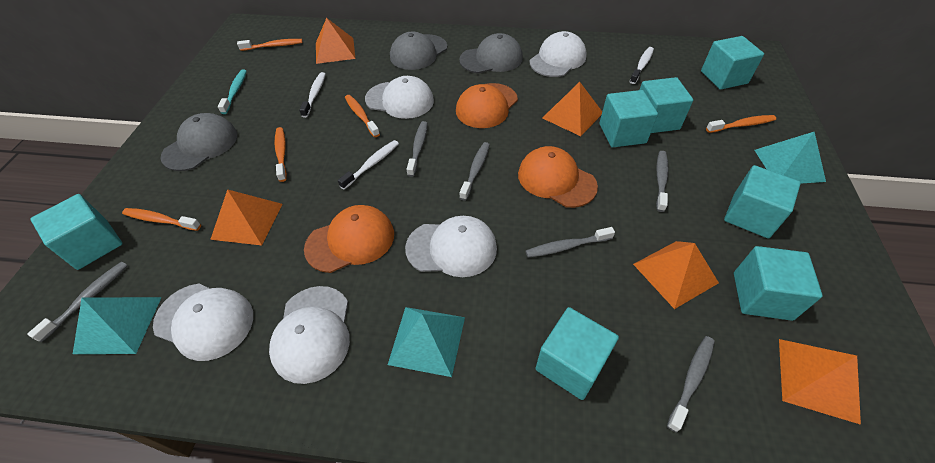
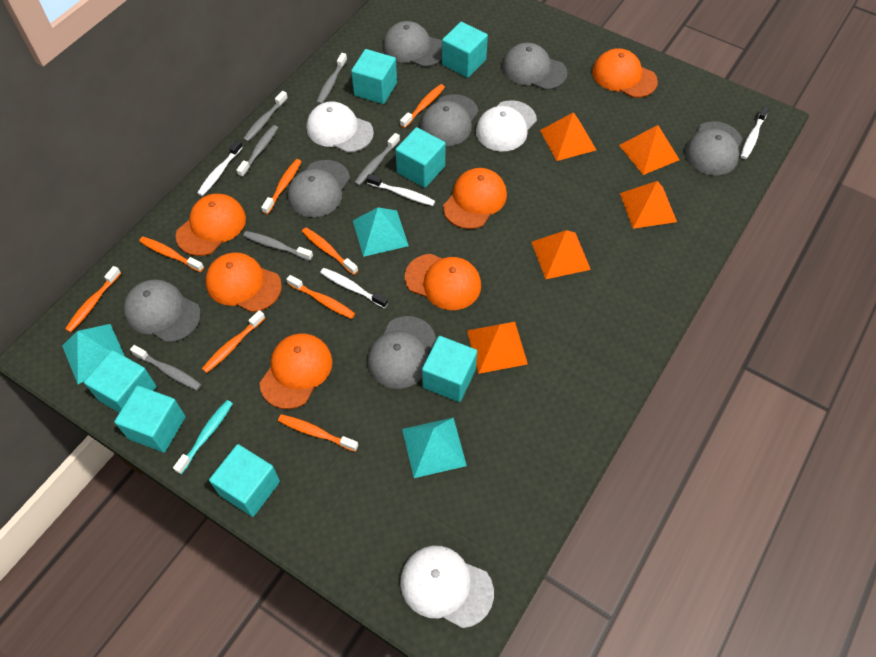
grey cap: 3 -> 7
orange cap: 3 -> 6
orange toothbrush: 5 -> 8
white cap: 5 -> 3
white toothbrush: 3 -> 4

